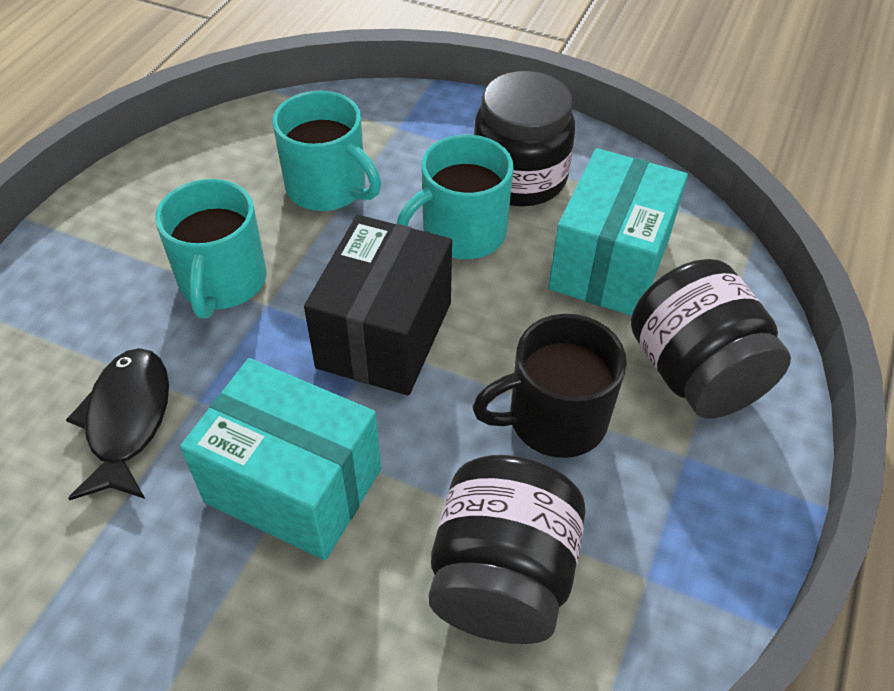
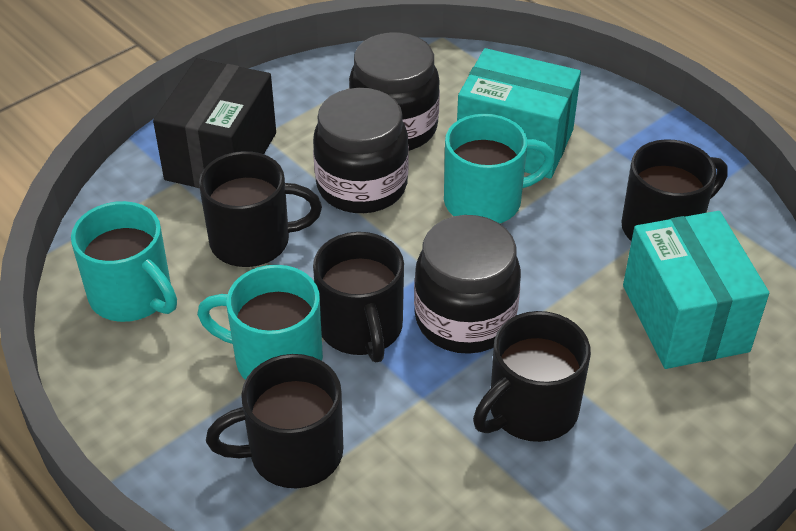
black fish: 1 -> 0
black mug: 1 -> 5

